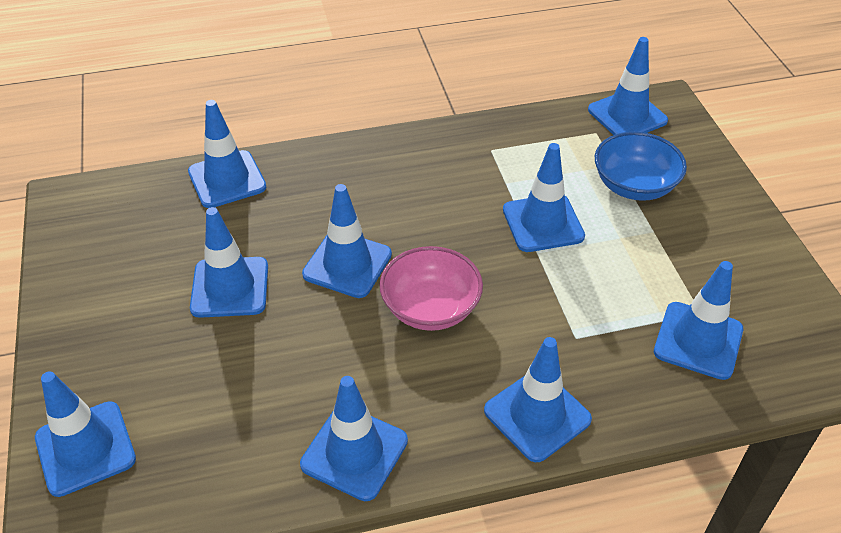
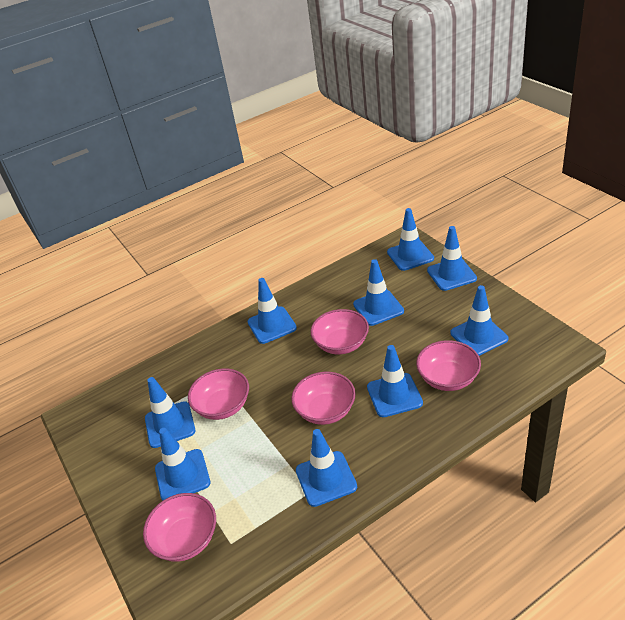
blue bowl: 1 -> 0
pink bowl: 1 -> 5

